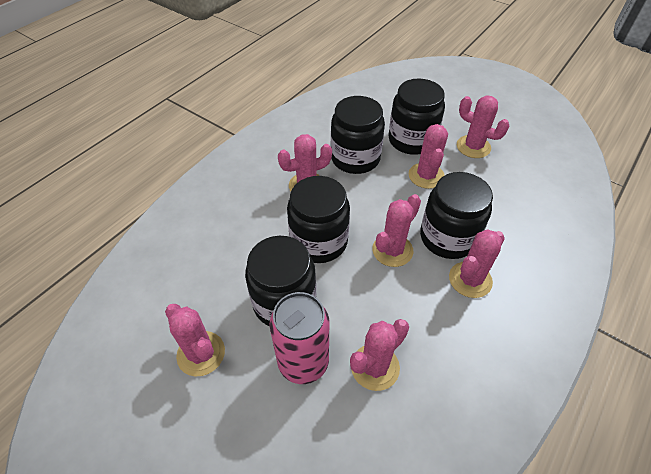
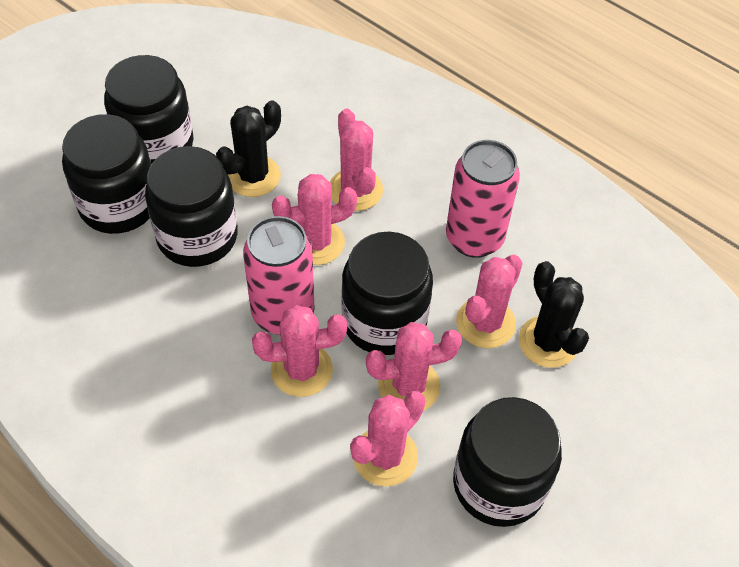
black cactus: 0 -> 2
pink cactus: 7 -> 6
pink can: 1 -> 2

